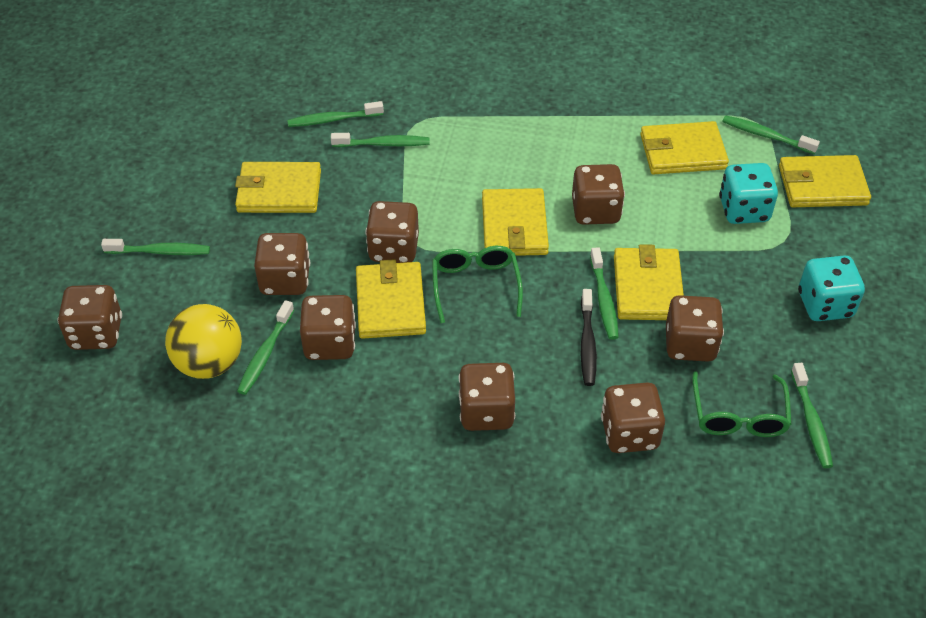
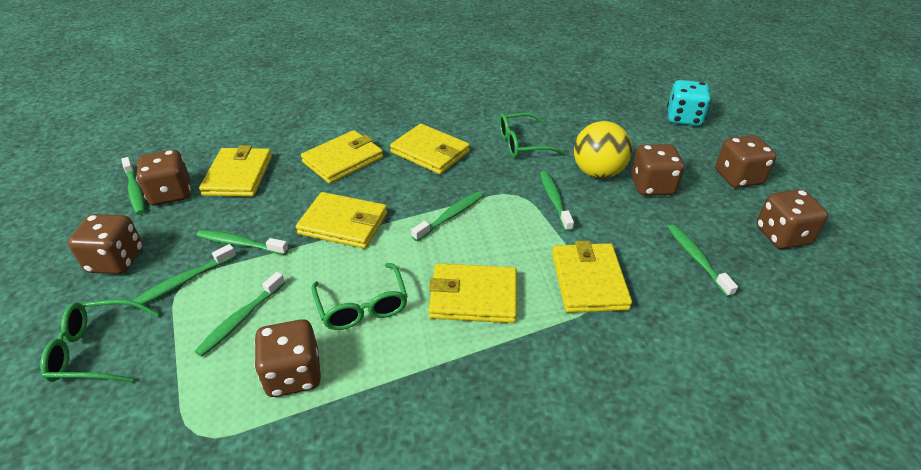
black toothbrush: 1 -> 0
brown dice: 8 -> 6
green glasses: 2 -> 3
turquoise dice: 2 -> 1

